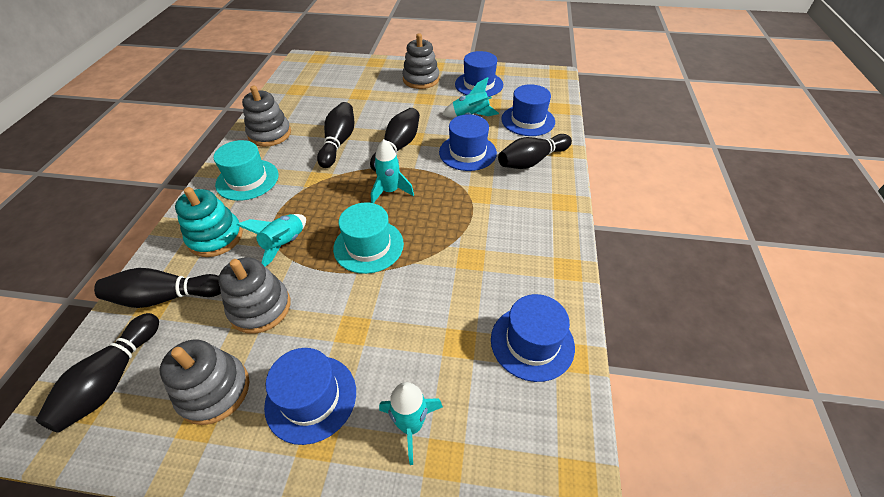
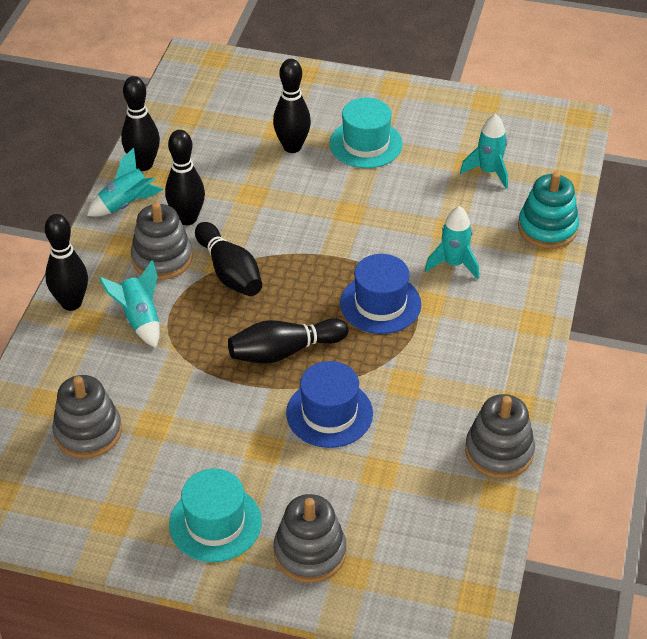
black bowling pin: 5 -> 6
blue hat: 5 -> 2

